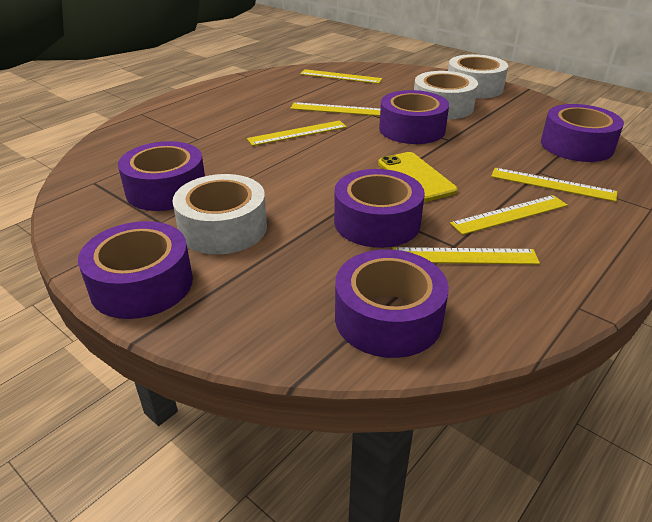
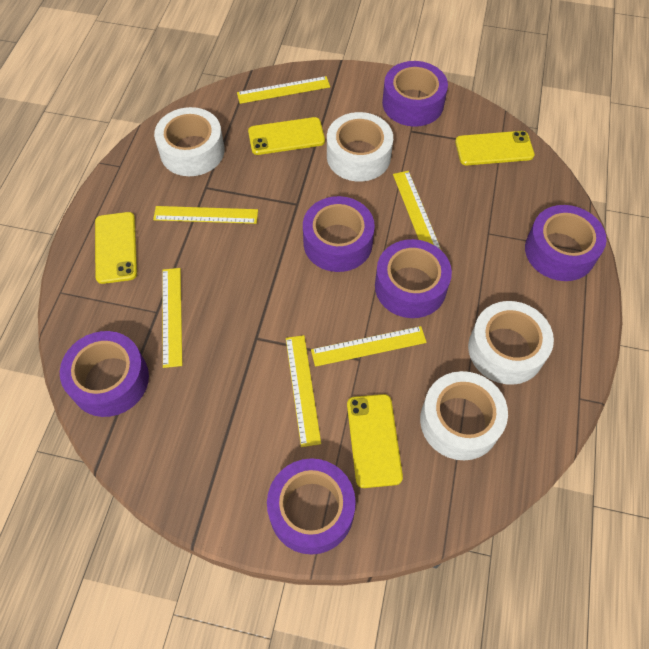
white tape: 3 -> 4
yellow phone: 1 -> 4

